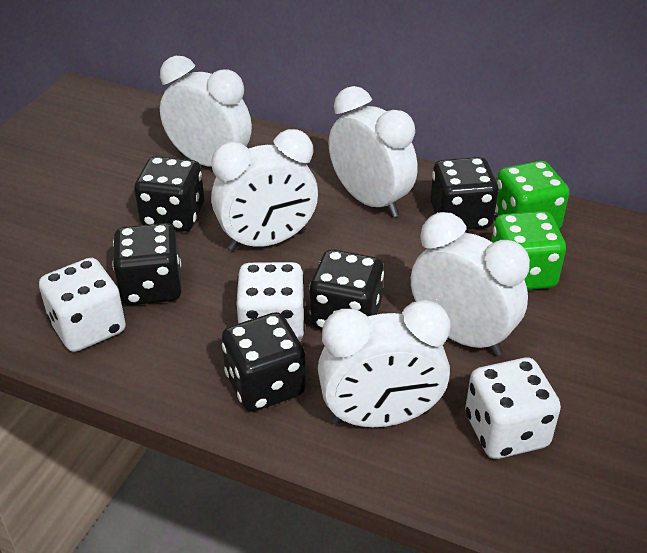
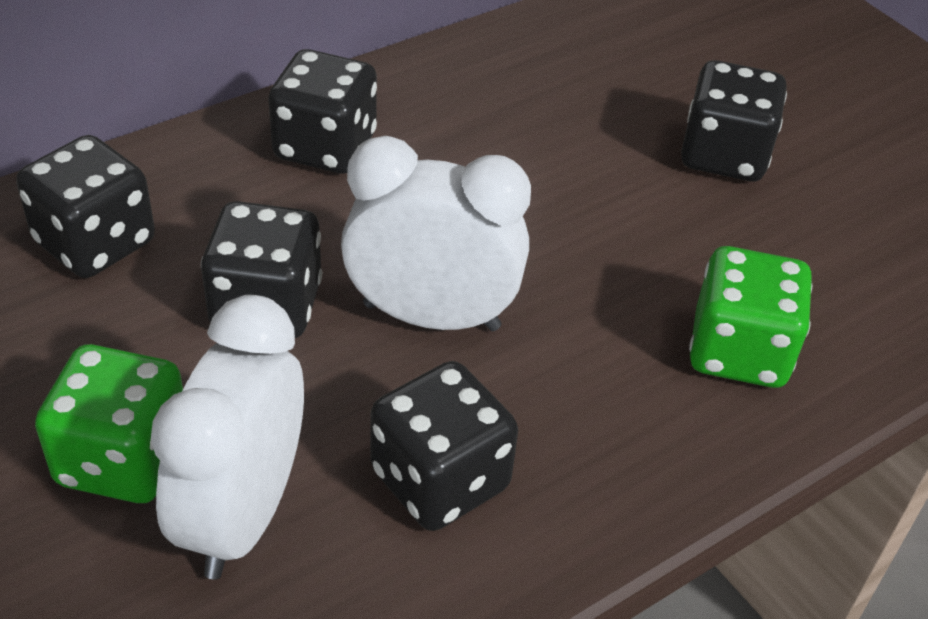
white clock: 5 -> 2
white dice: 3 -> 0

